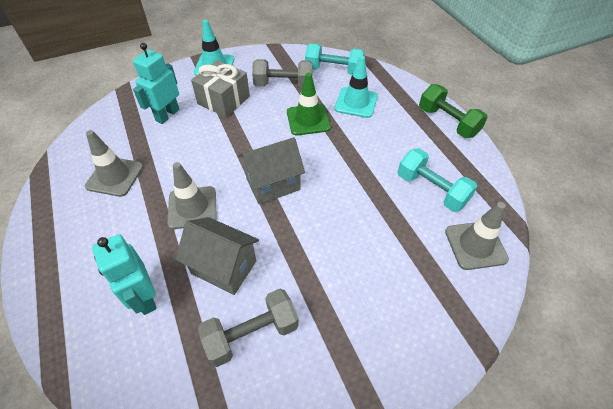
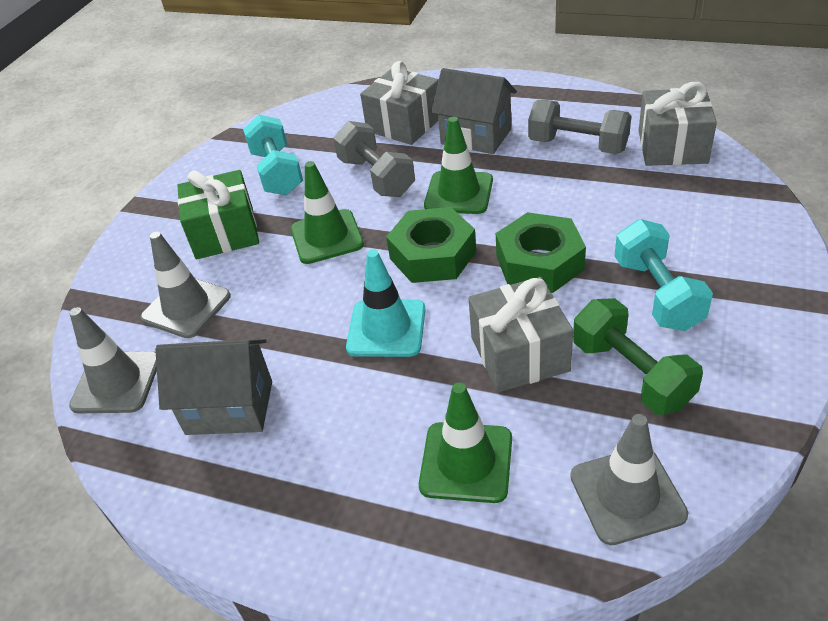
green gift: 0 -> 1
green nut: 0 -> 2
green traffic cone: 1 -> 3
grey gift: 1 -> 3
turquoise robot: 2 -> 0
turquoise traffic cone: 2 -> 1

